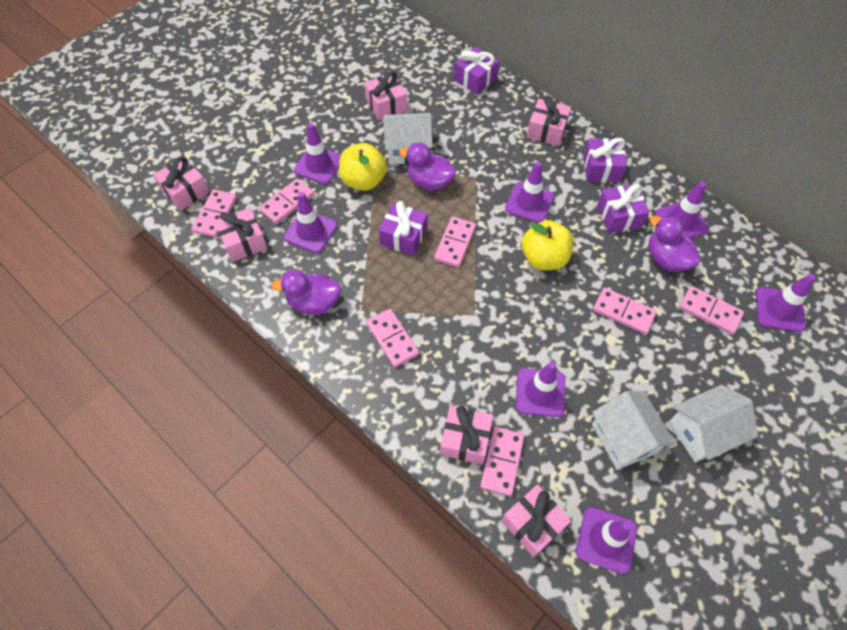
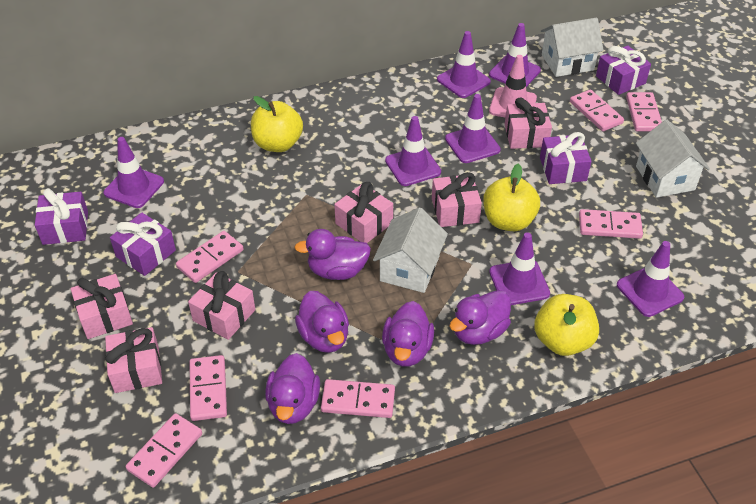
pink traffic cone: 0 -> 1
purple duck: 3 -> 5
yellow apple: 2 -> 3

